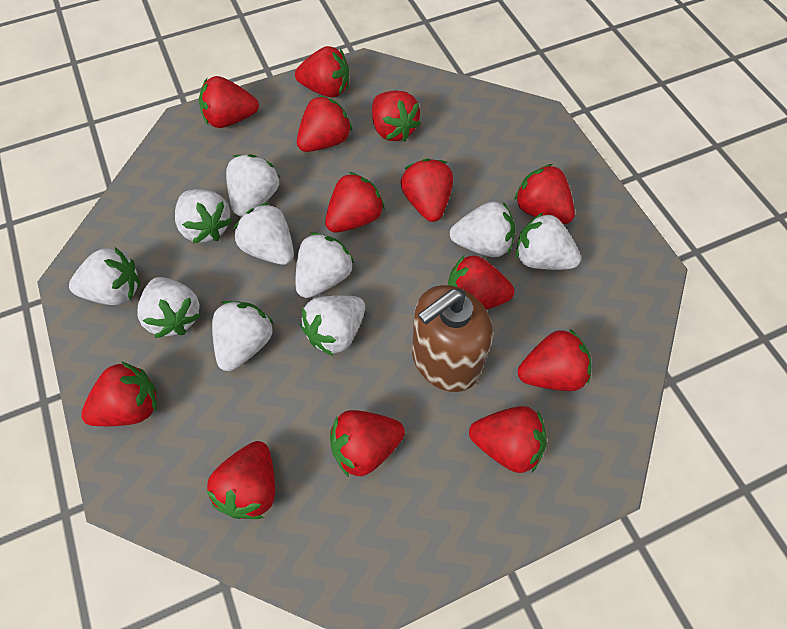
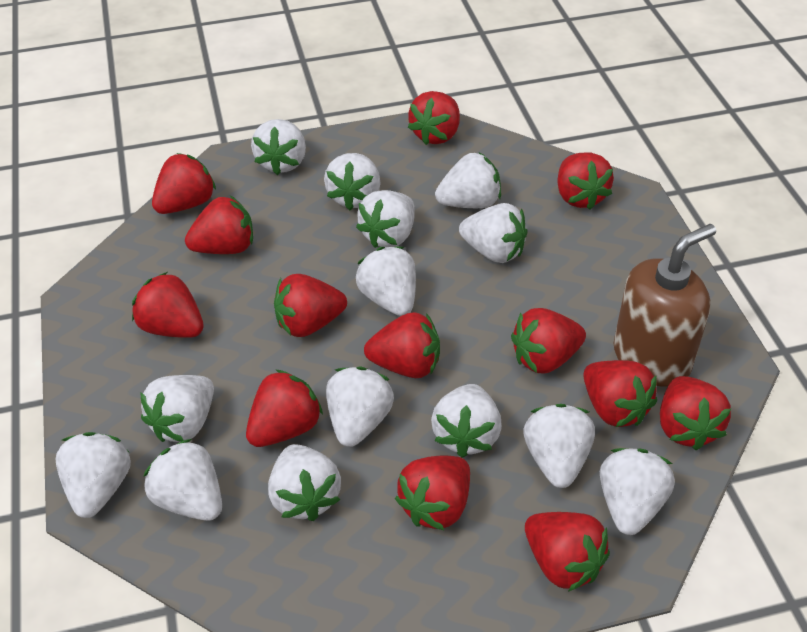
white strawberry: 10 -> 14

